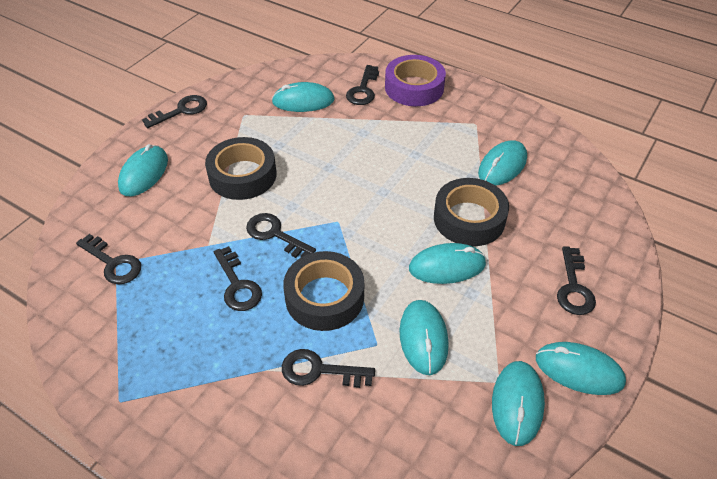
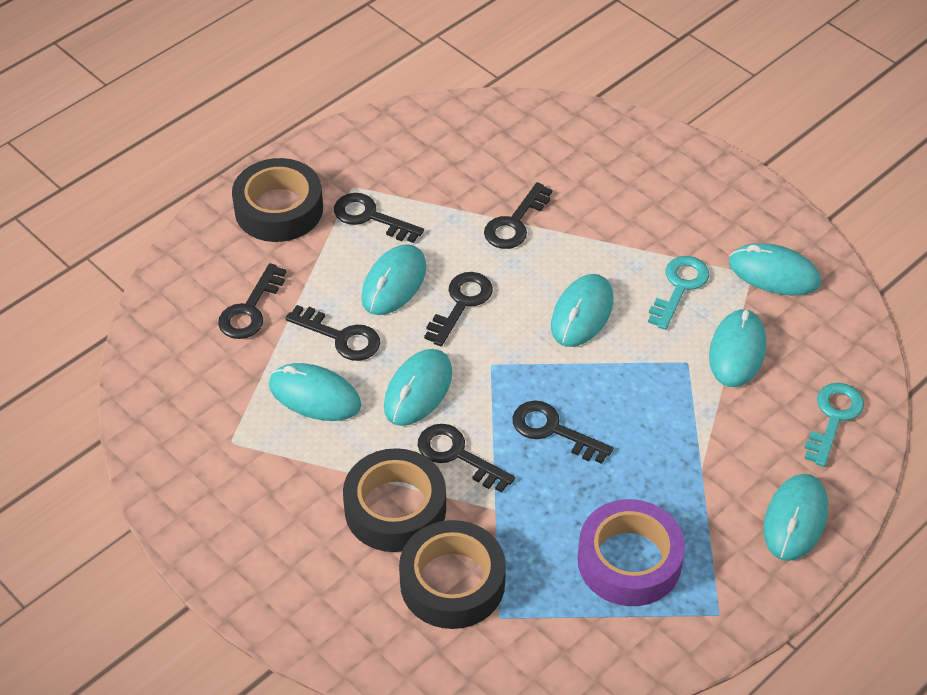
turquoise key: 0 -> 2

